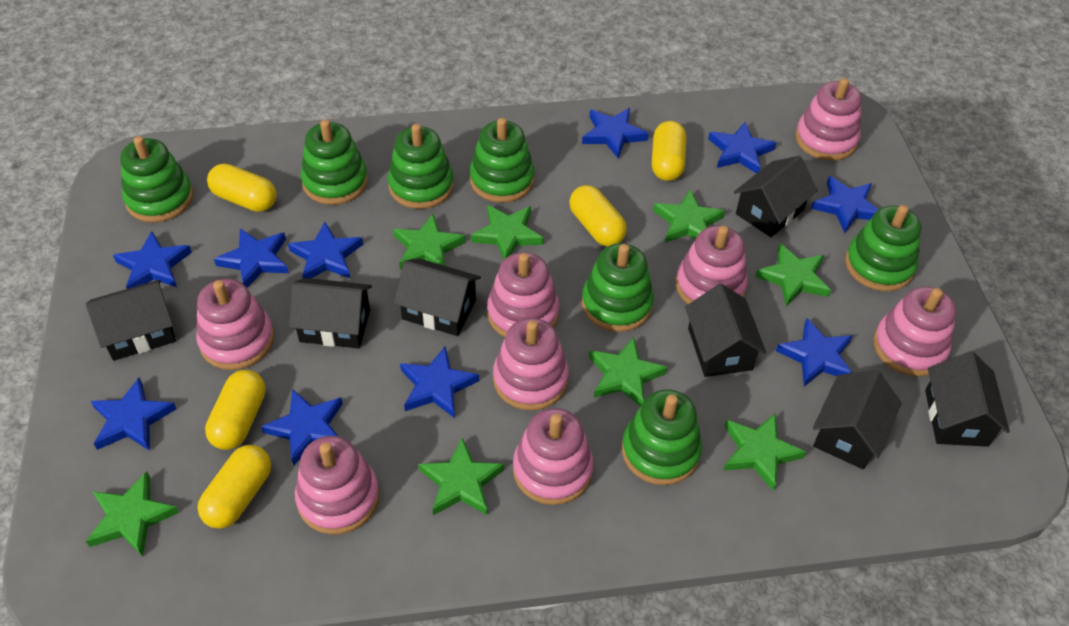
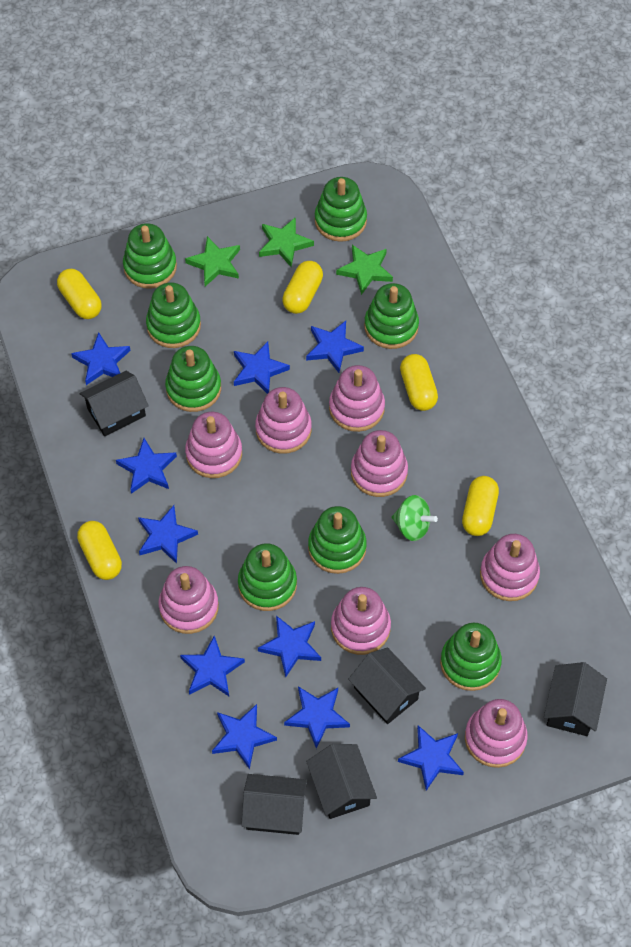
black house: 7 -> 5
green spinning top: 0 -> 1
green stacking toy: 7 -> 8
green star: 8 -> 3

